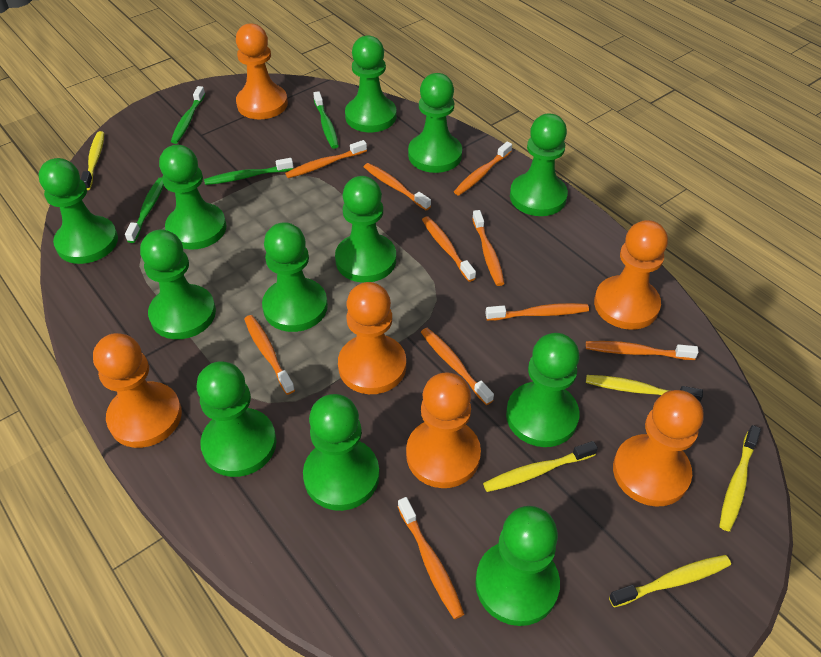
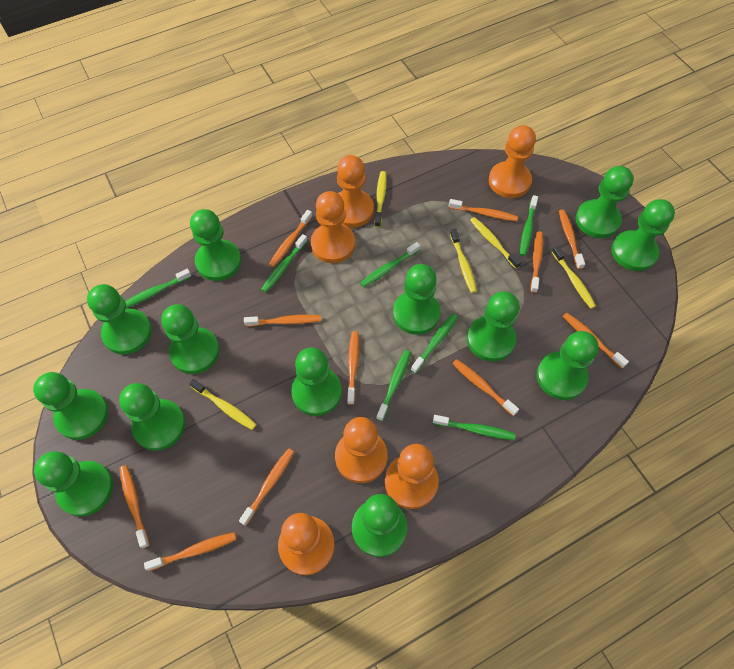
green pawn: 12 -> 13
green toothbrush: 4 -> 7
orange toothbrush: 10 -> 11

